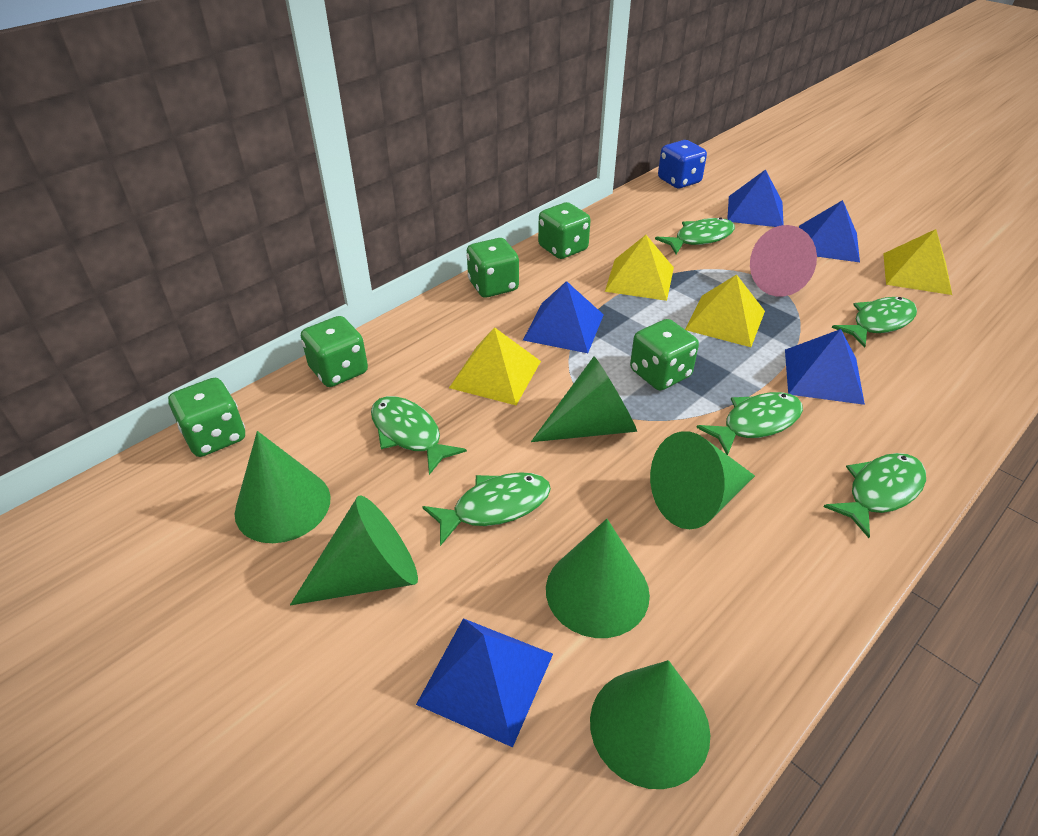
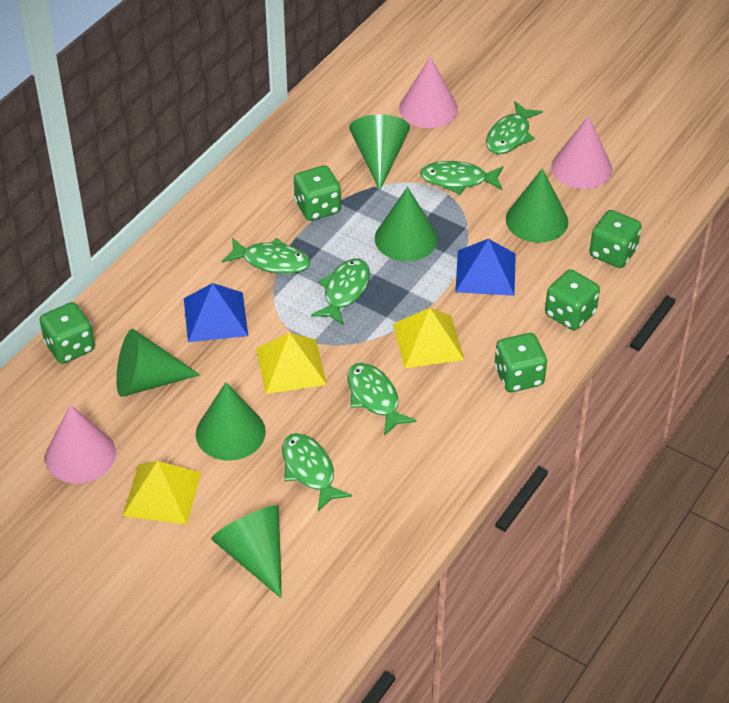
blue dice: 1 -> 0
blue pyramid: 5 -> 2
pink cone: 1 -> 3
yellow pyramid: 4 -> 3

